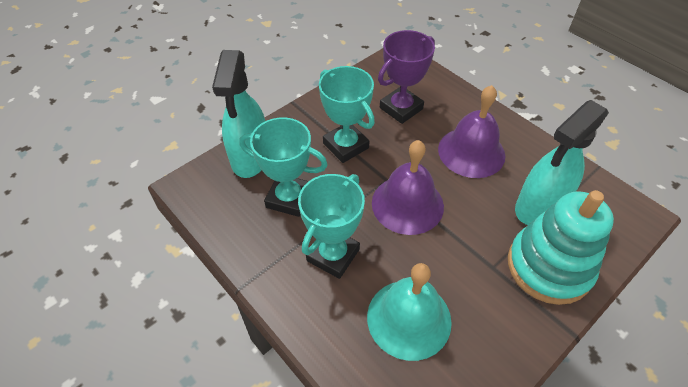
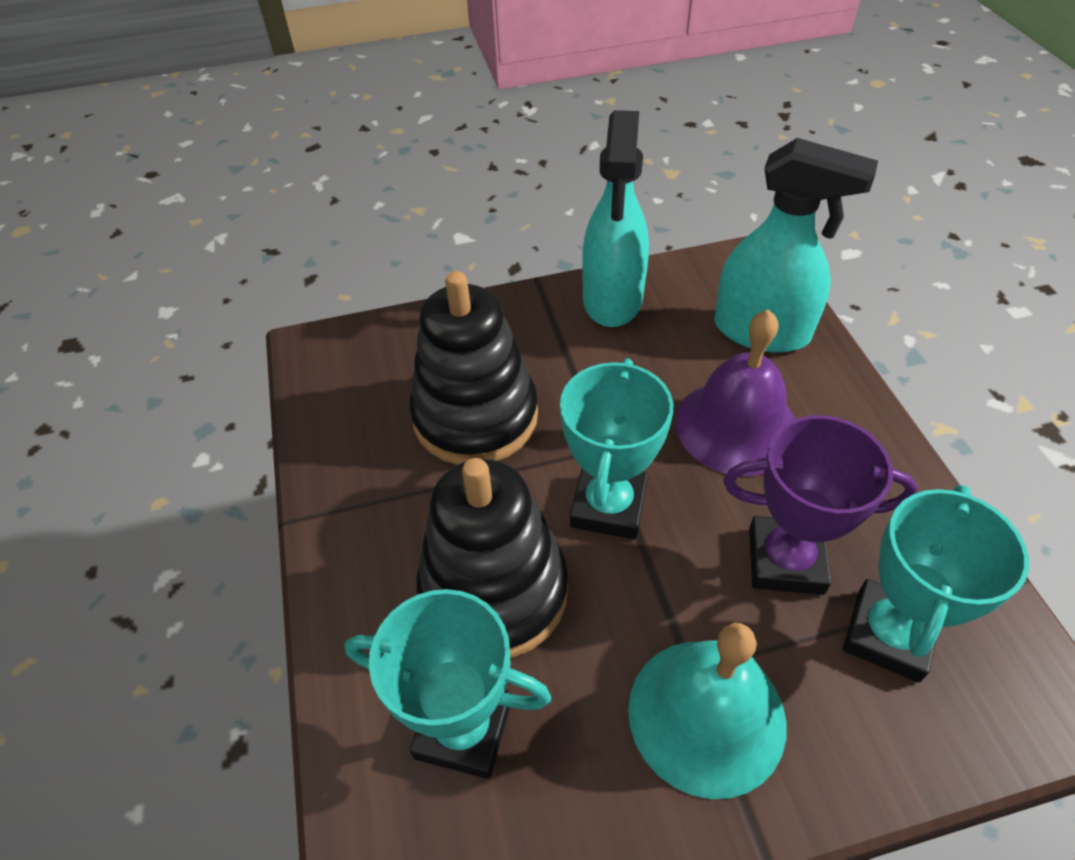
black stacking toy: 0 -> 2
purple bell: 2 -> 1
turquoise stacking toy: 1 -> 0

